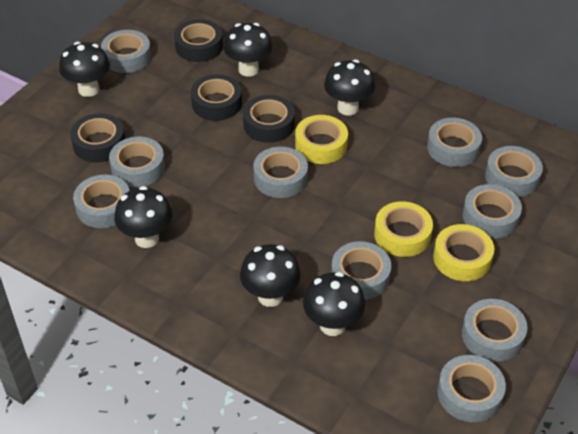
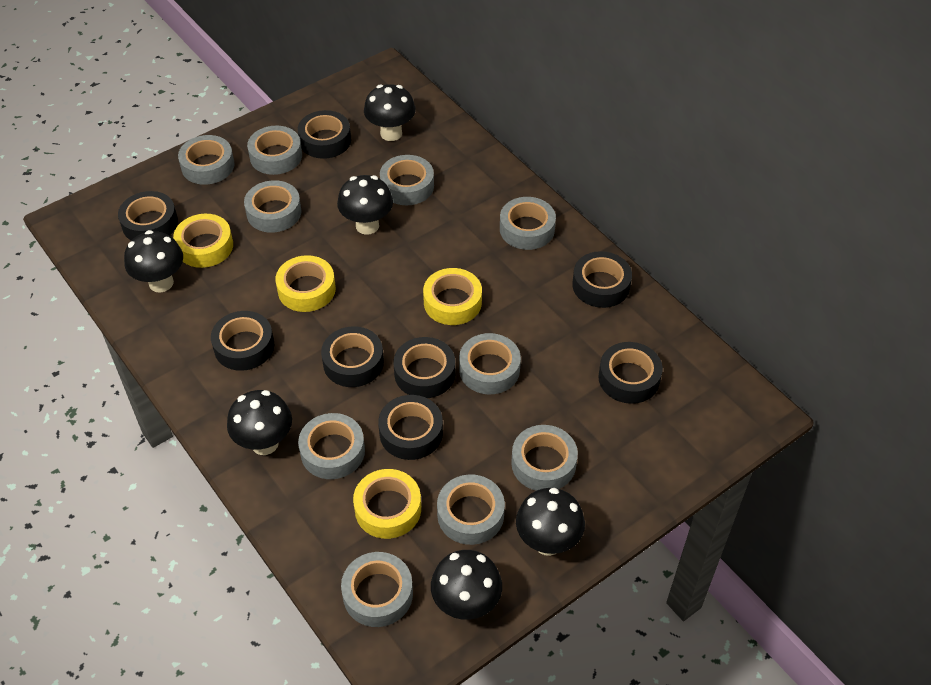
black tape: 4 -> 8
yellow tape: 3 -> 4

